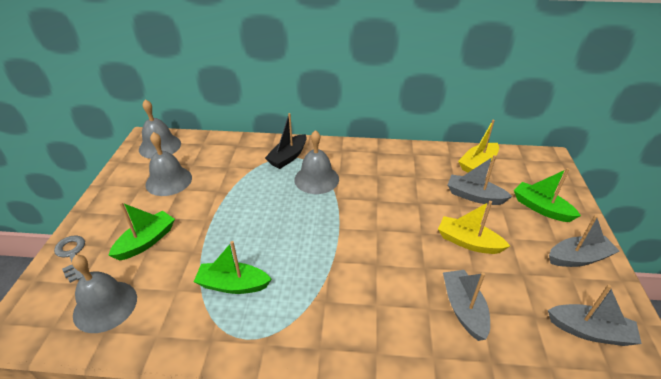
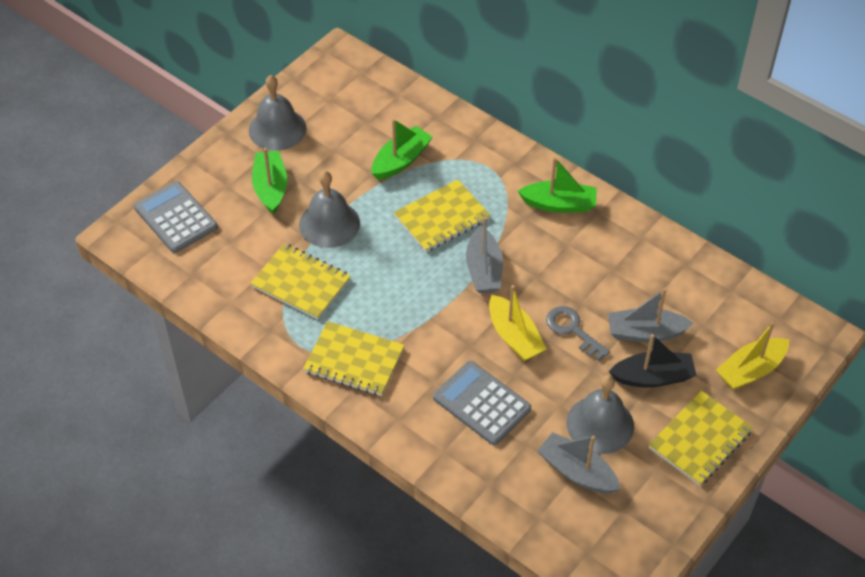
grey bell: 4 -> 3
grey boat: 4 -> 3
grey calculator: 0 -> 2
yellow notebook: 0 -> 4

